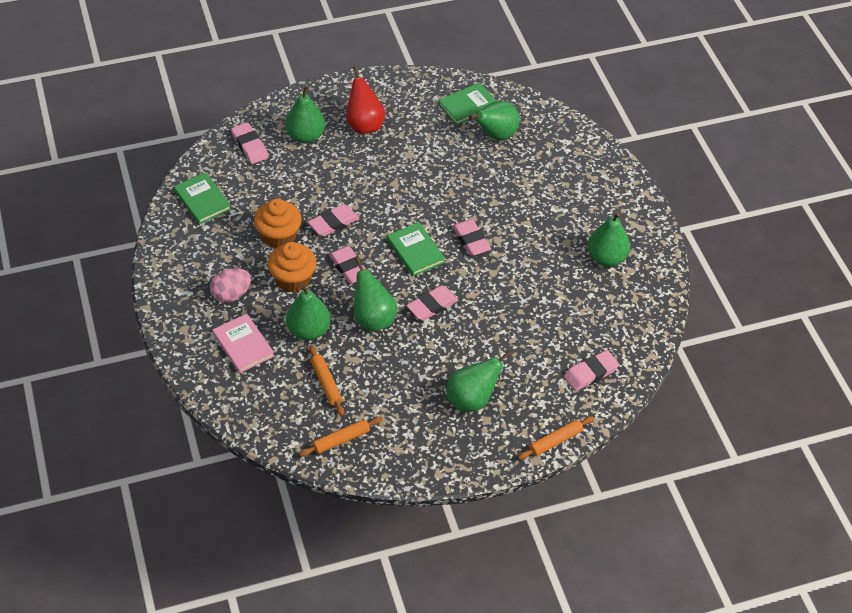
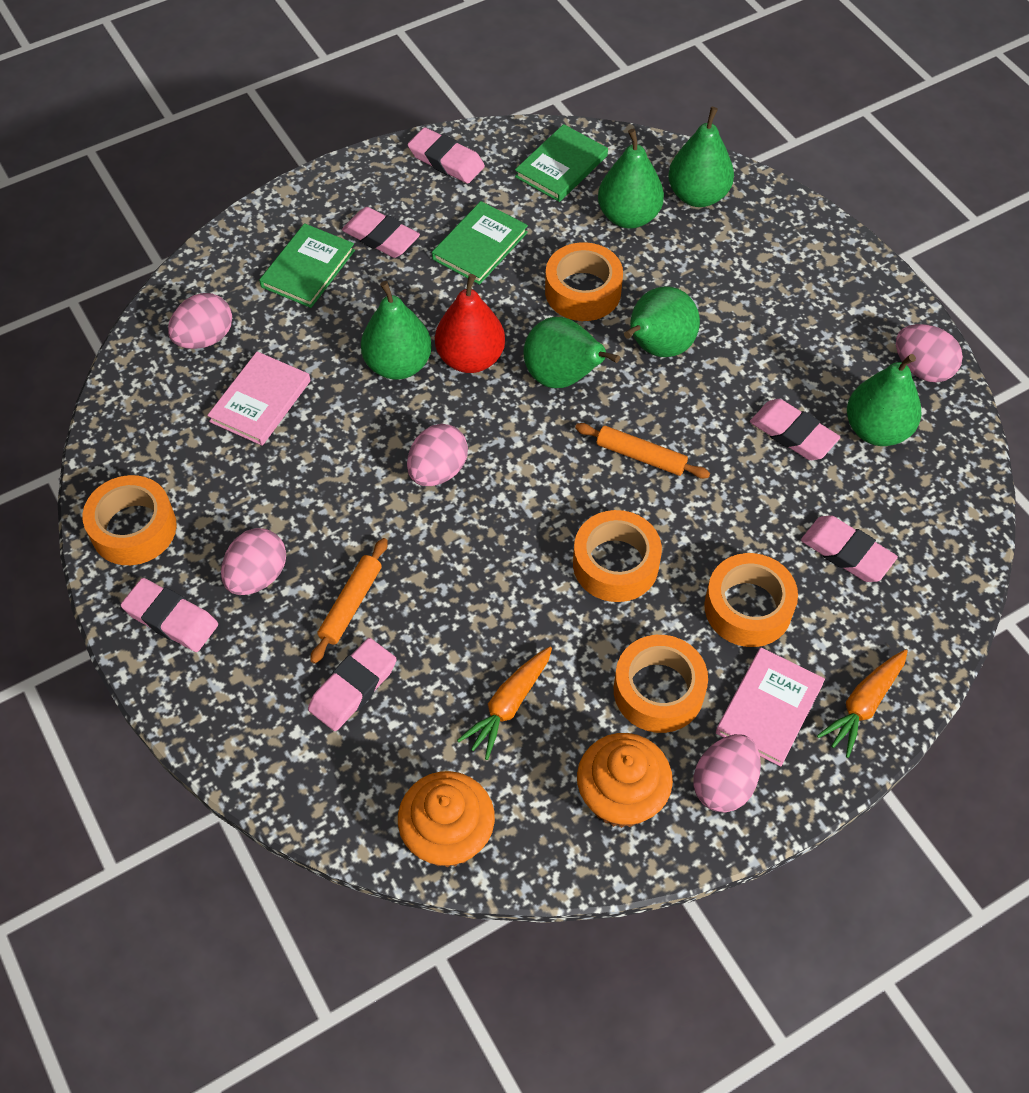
orange carrot: 0 -> 2
orange rolling pin: 3 -> 2
orange tape: 0 -> 5
pink book: 1 -> 2
pink egg: 1 -> 5

